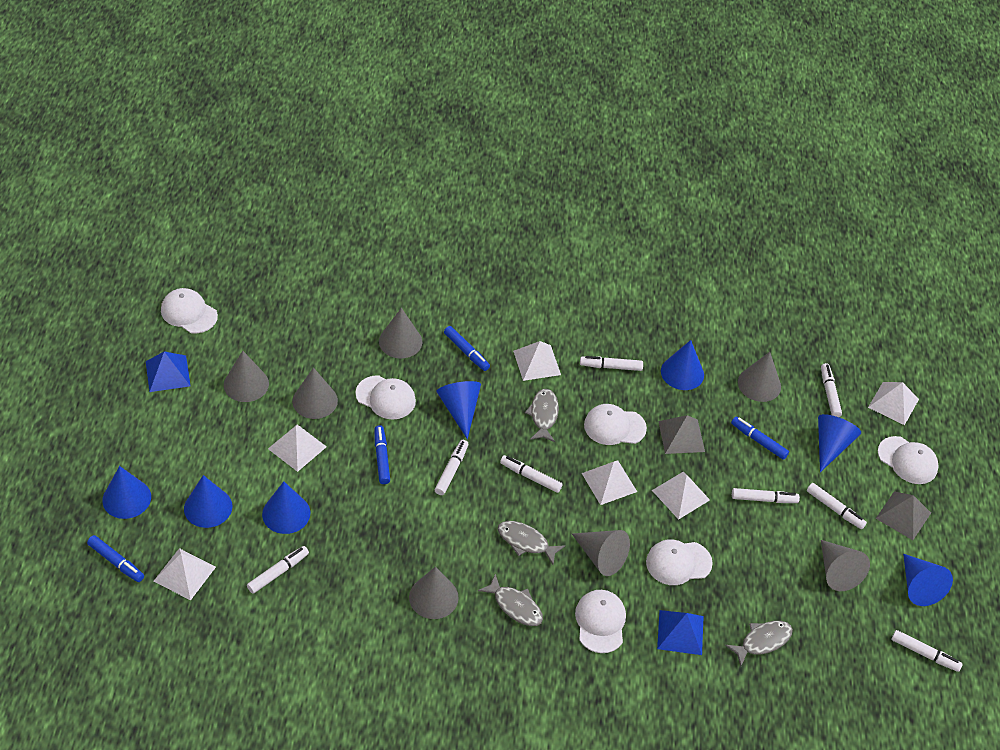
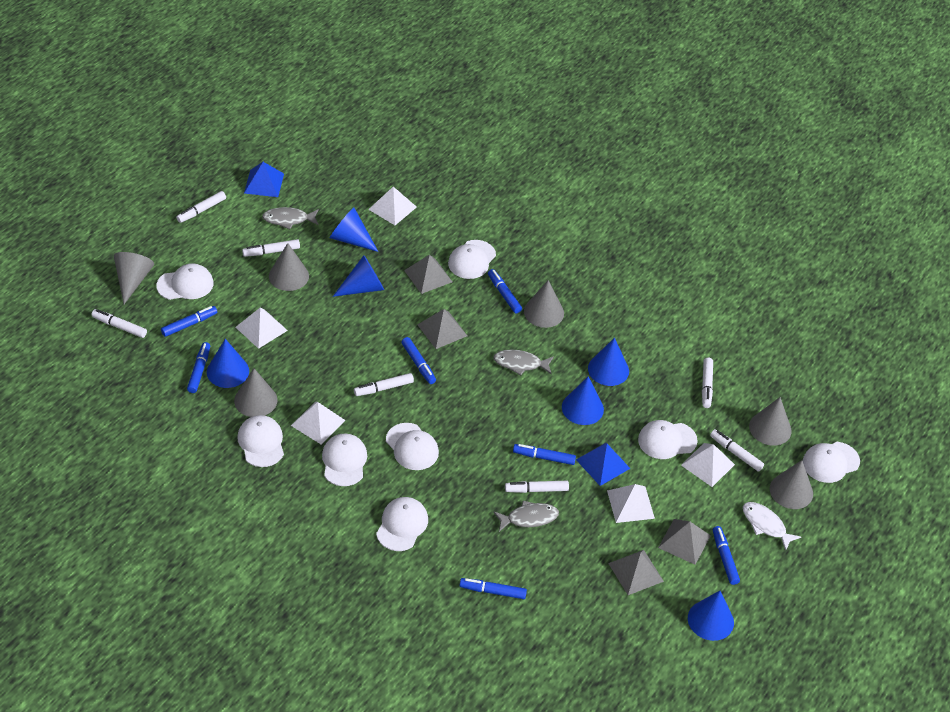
blue cone: 7 -> 6
blue marker: 4 -> 7
grey cone: 7 -> 6
grey fish: 4 -> 3
grey pyramid: 2 -> 4
white cap: 6 -> 8
white fish: 0 -> 1
white marker: 8 -> 7
white pyramid: 6 -> 5

